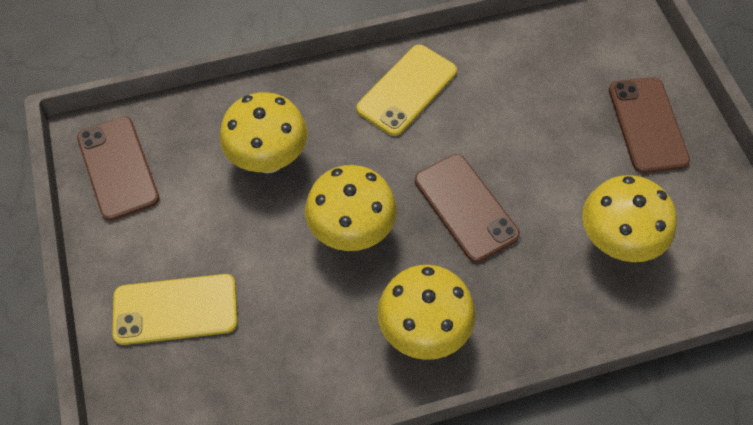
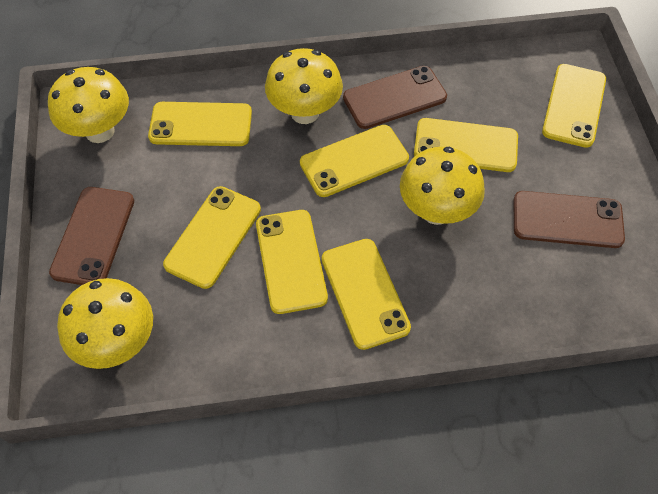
yellow phone: 2 -> 7

